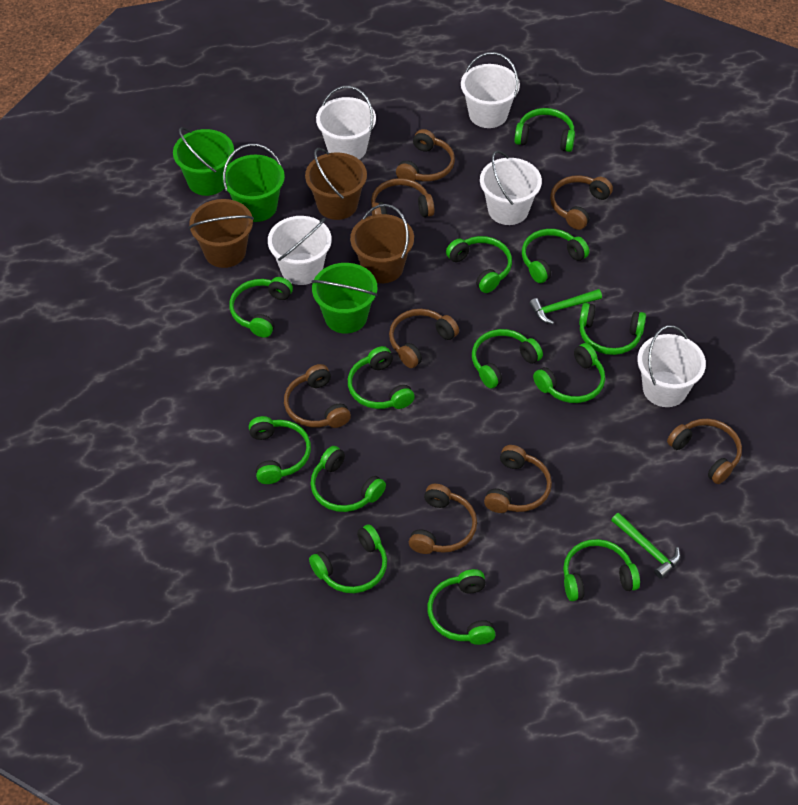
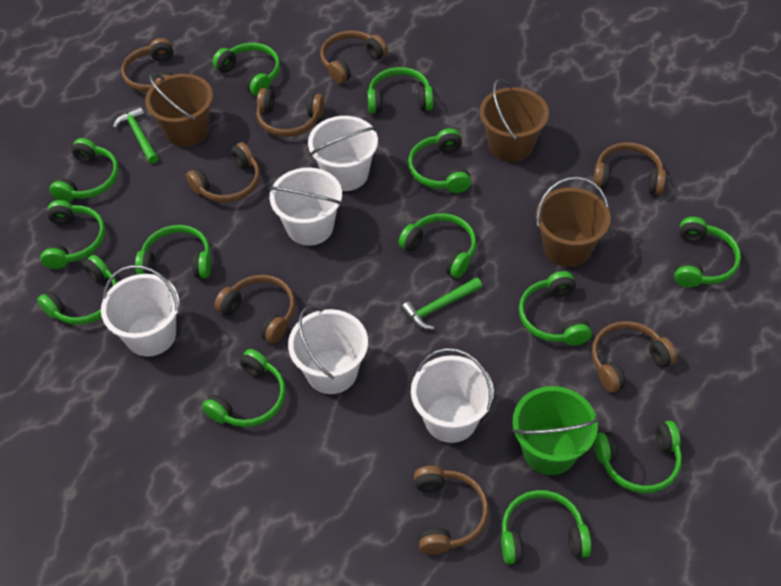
green bucket: 3 -> 1

